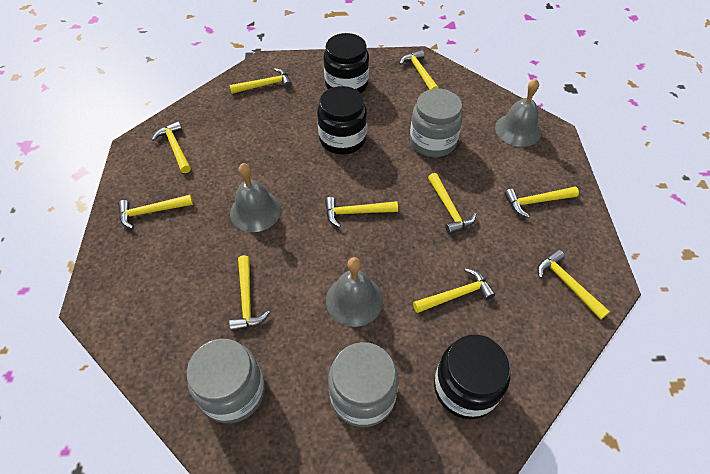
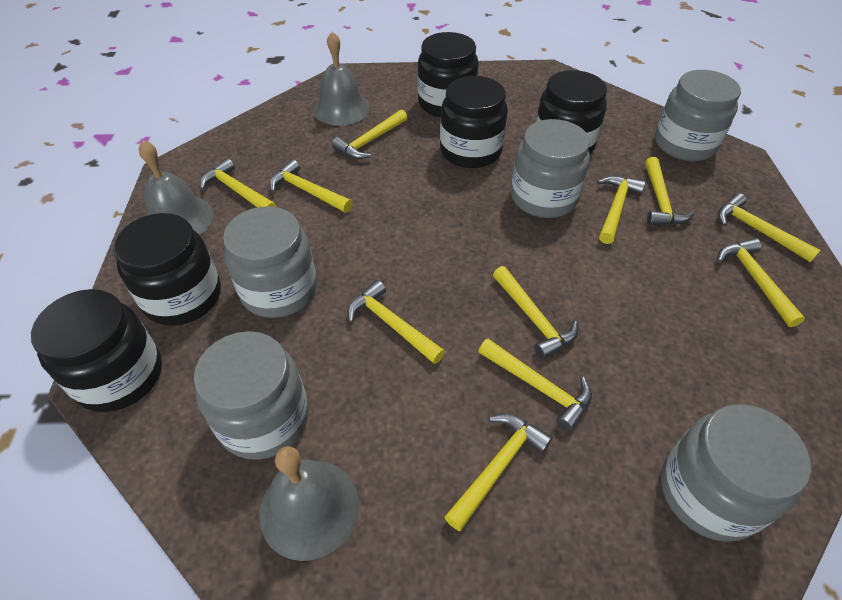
black jar: 3 -> 5
grey jar: 3 -> 5
yellow hammer: 10 -> 11

